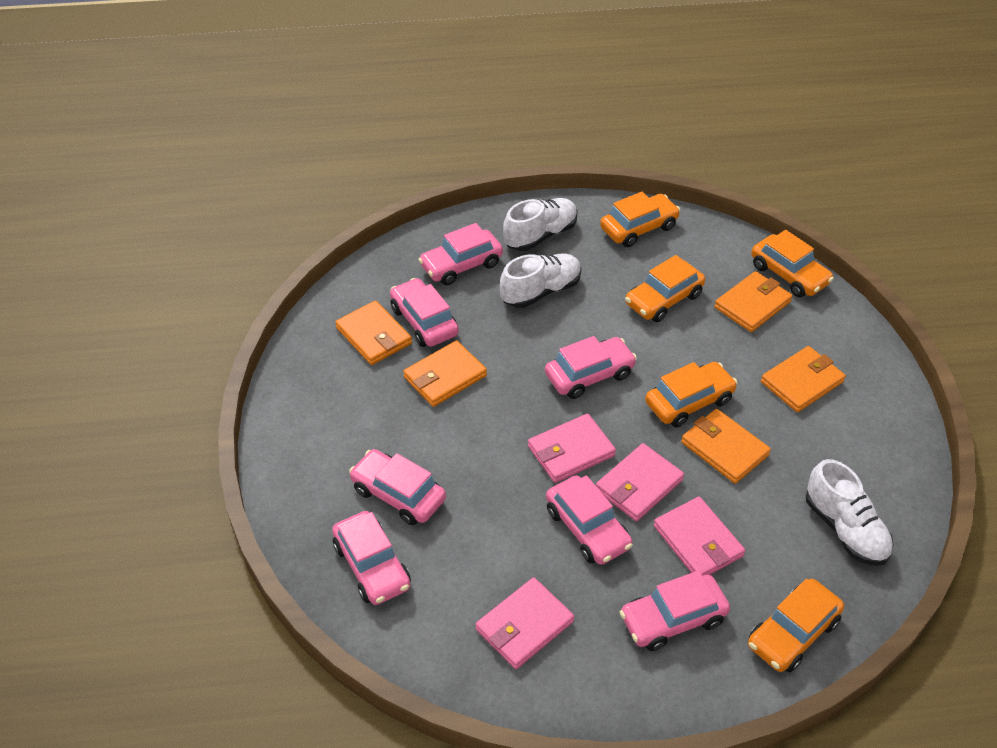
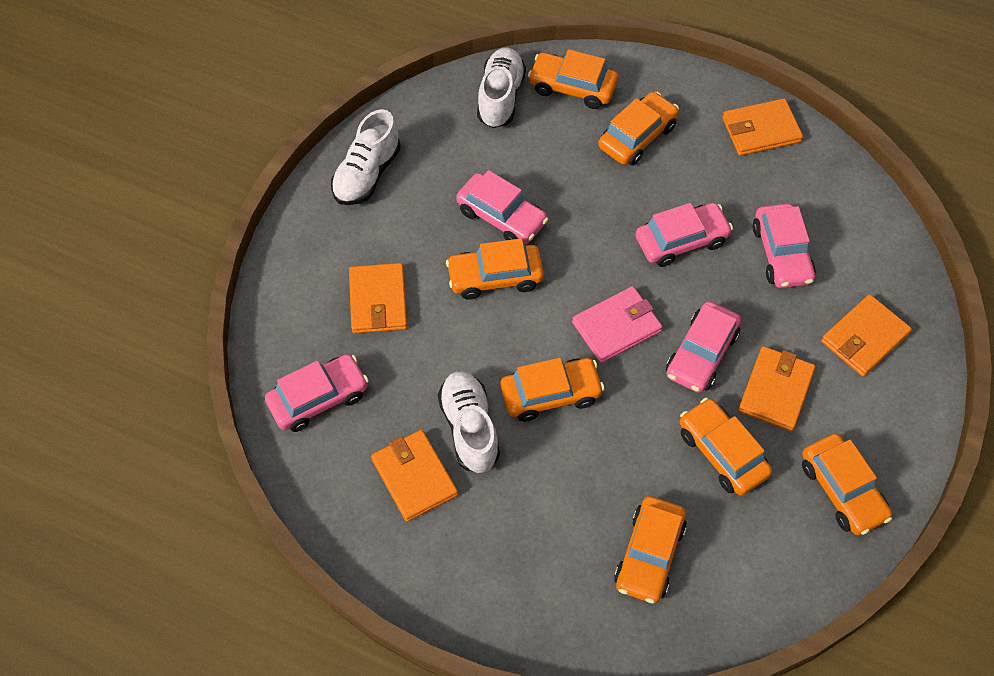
orange car: 5 -> 7
pink car: 7 -> 5
pink wallet: 4 -> 1

